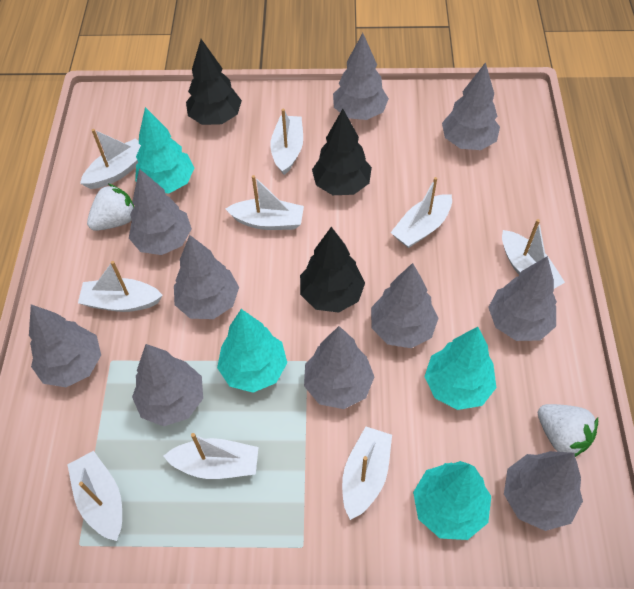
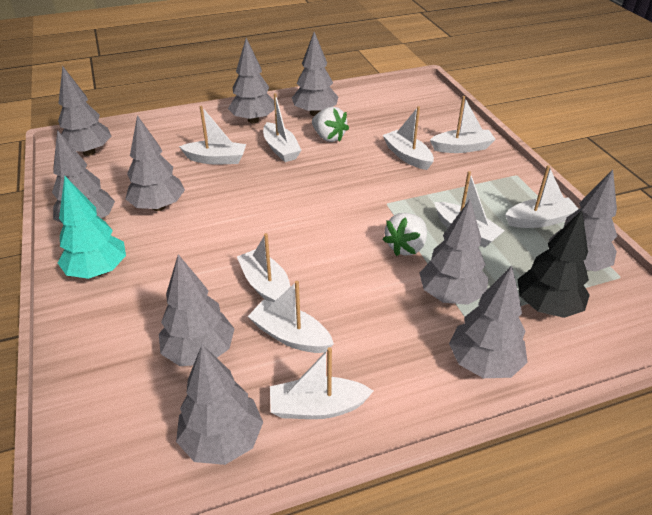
black tree: 3 -> 1
turquoise tree: 4 -> 1

